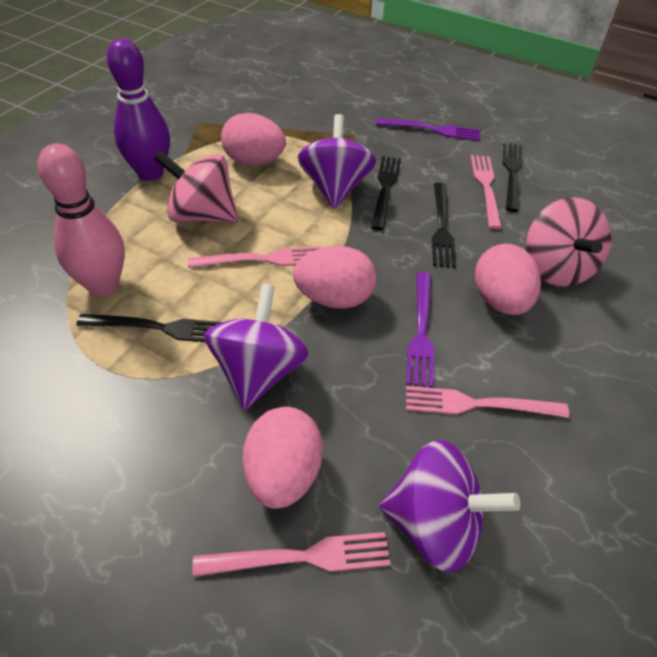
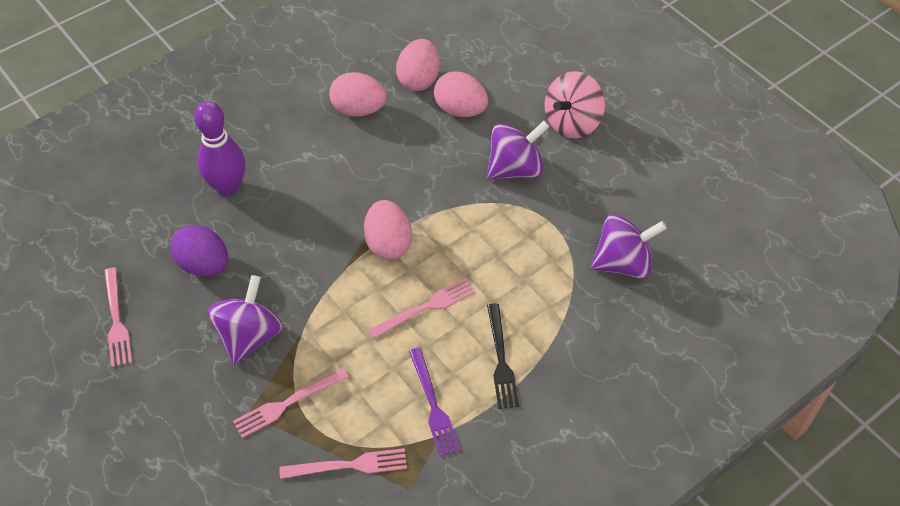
black fork: 4 -> 1
pink bowling pin: 1 -> 0
pink spinning top: 2 -> 1
purple egg: 0 -> 1
purple fork: 2 -> 1

